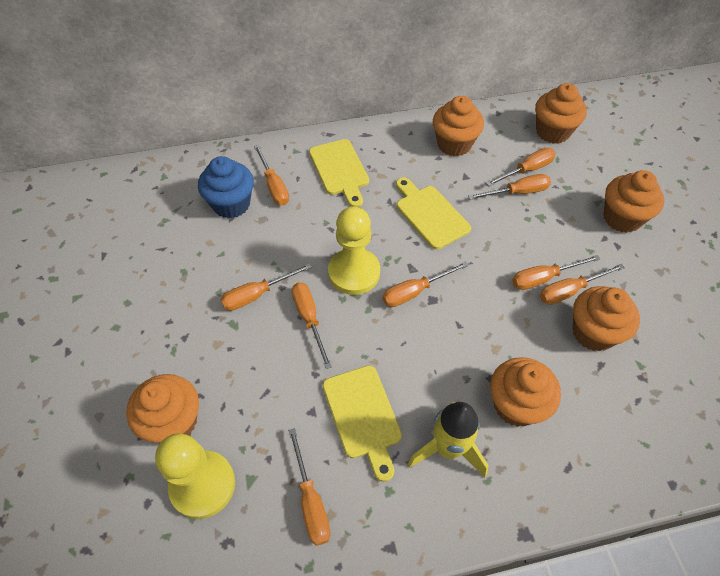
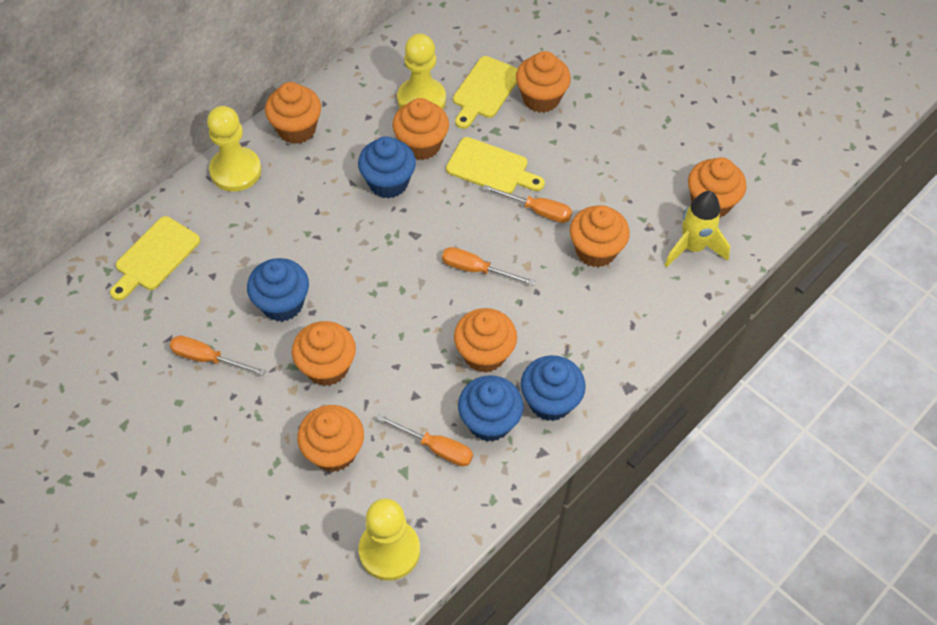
blue cupcake: 1 -> 4
orange cupcake: 6 -> 8
orange screwdriver: 9 -> 4
yellow pawn: 2 -> 3

